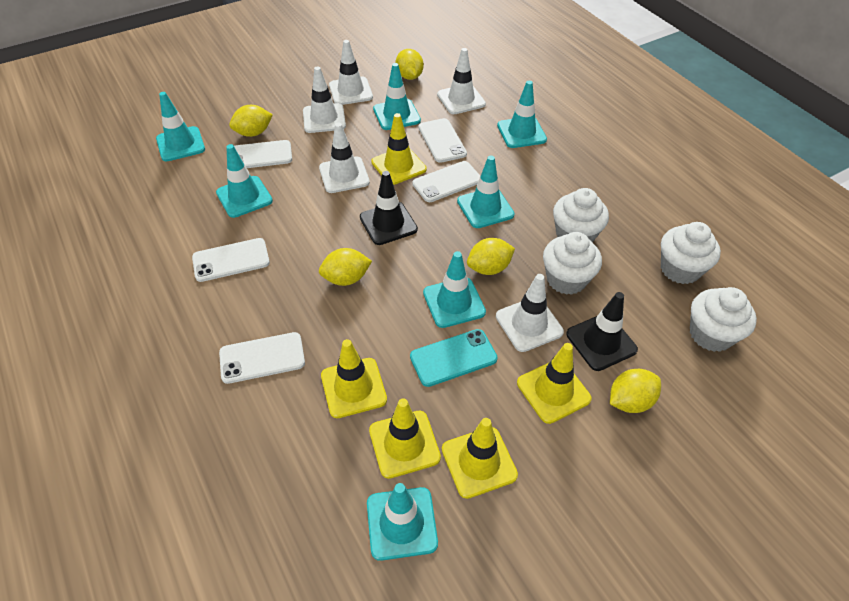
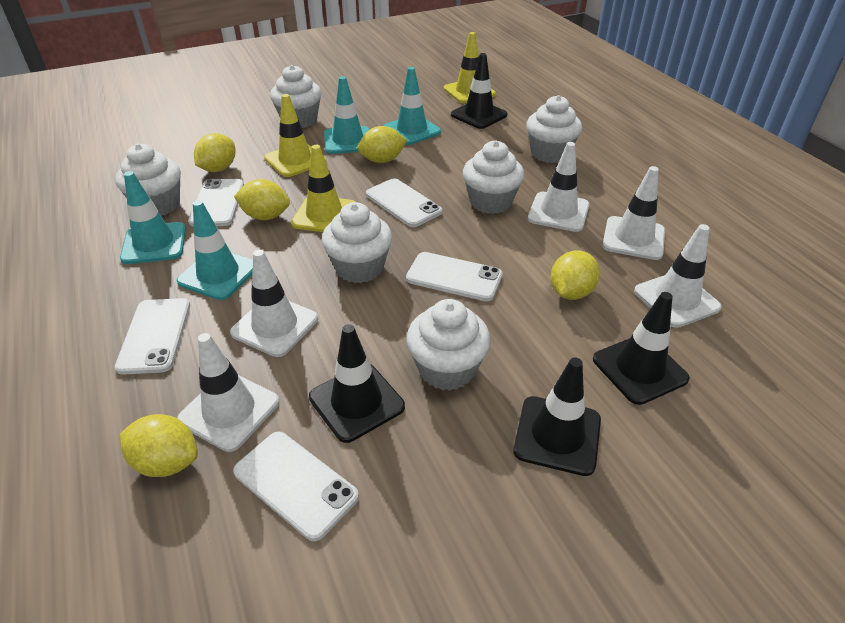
black traffic cone: 2 -> 4
turquoise phone: 1 -> 0
turquoise traffic cone: 7 -> 4
white cupcake: 4 -> 6
yellow traffic cone: 5 -> 3

